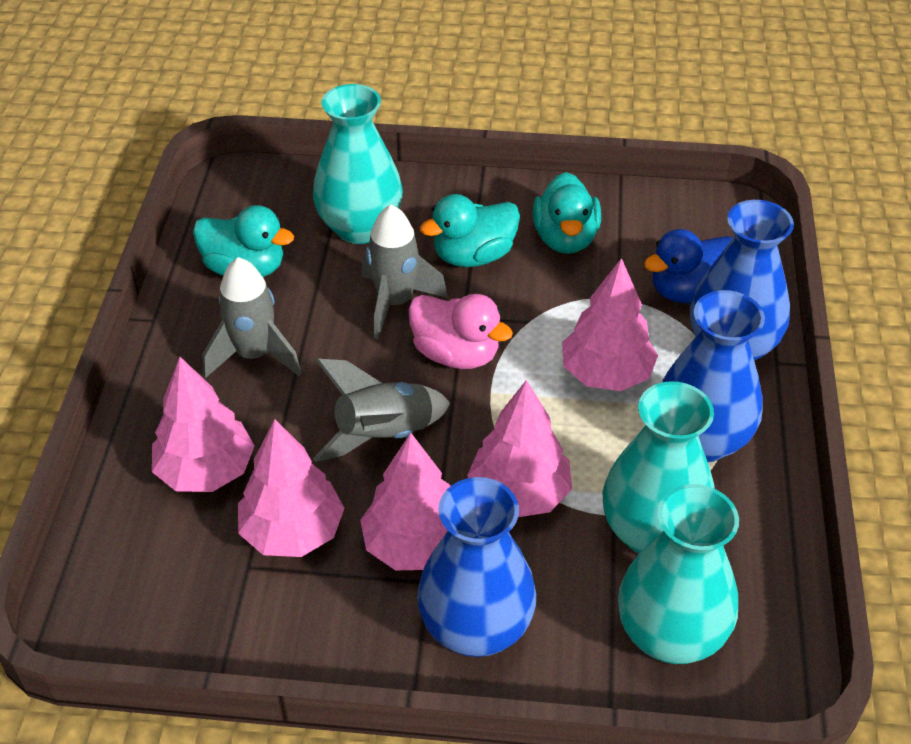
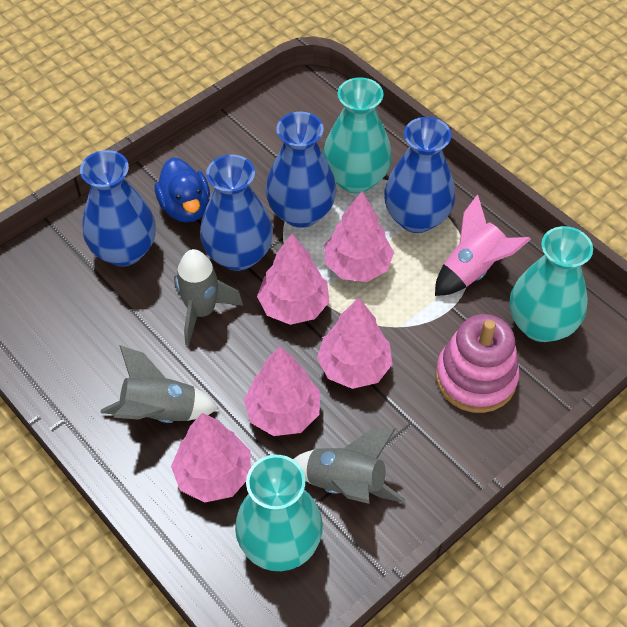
blue vase: 3 -> 4
pink duck: 1 -> 0
pink rocket: 0 -> 1
pink stacking toy: 0 -> 1
turquoise duck: 3 -> 0

